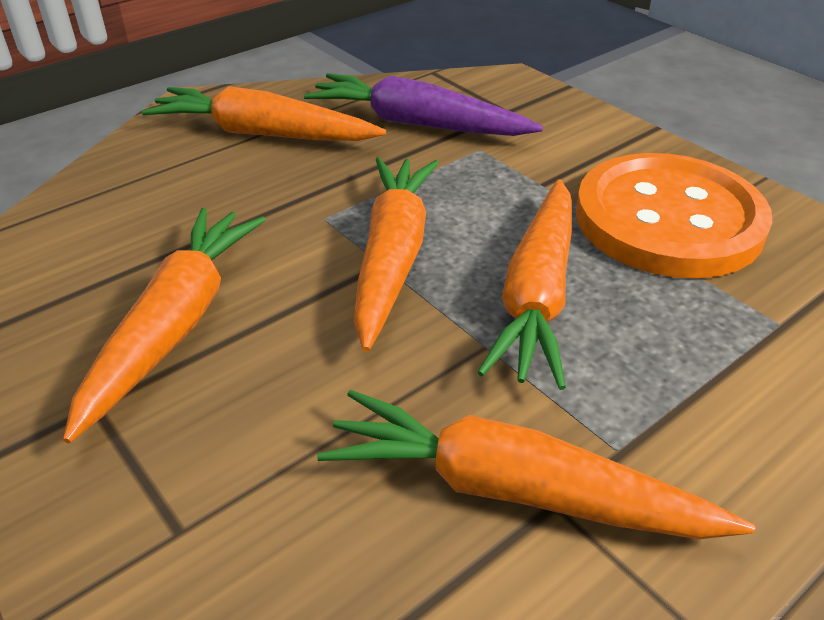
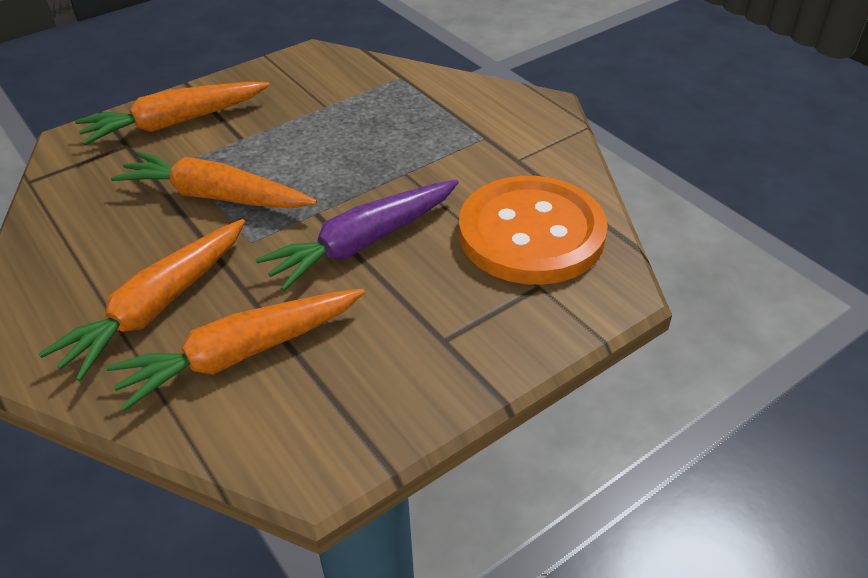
orange carrot: 5 -> 4

